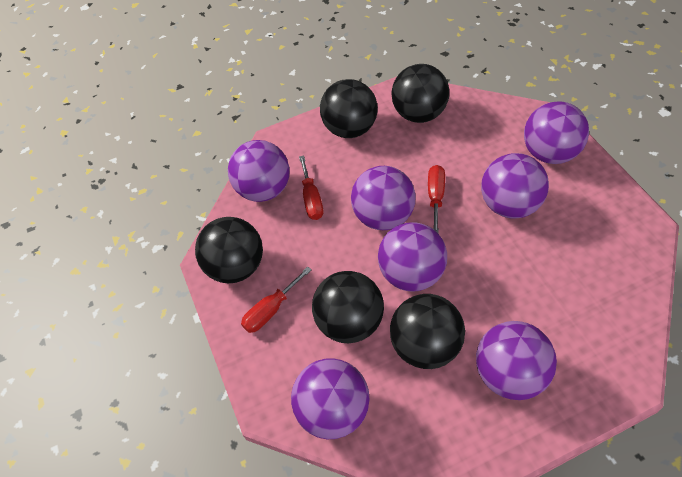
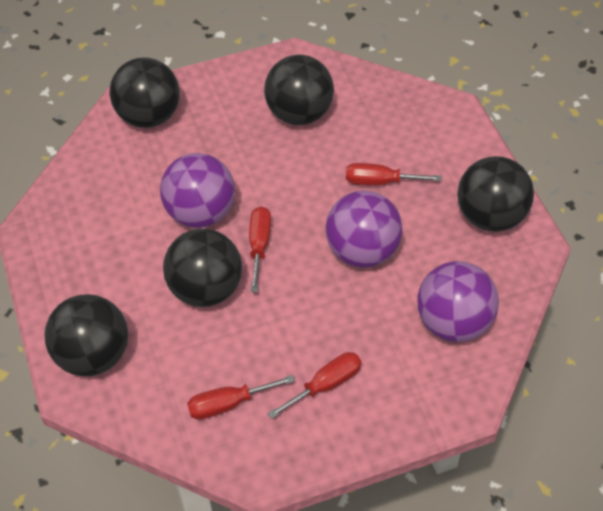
purple ball: 7 -> 3
red screwdriver: 3 -> 4

